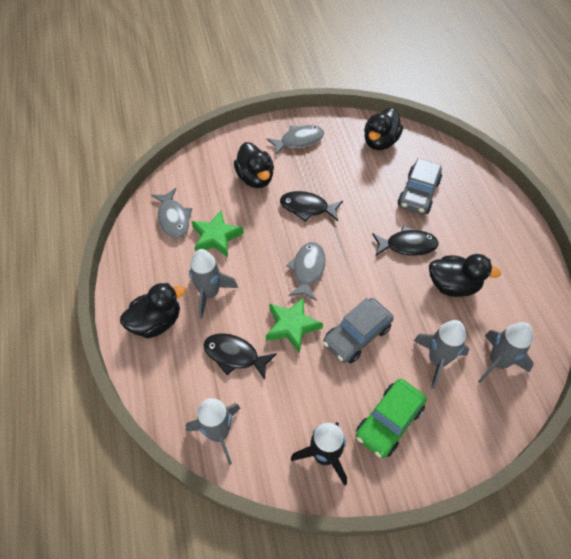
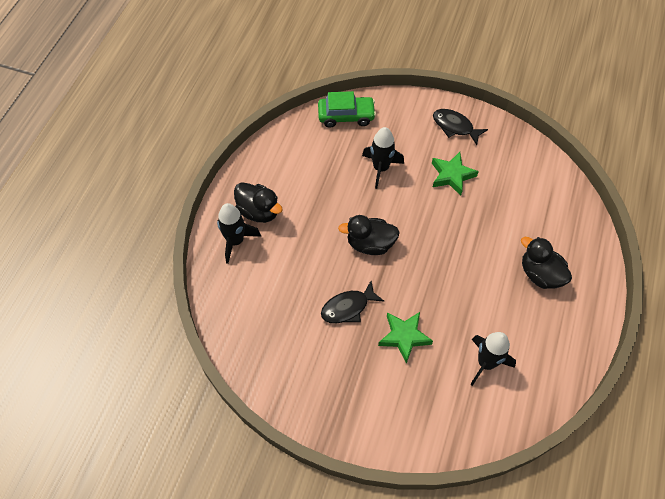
black duck: 4 -> 3
black fish: 3 -> 2
black rocket: 1 -> 3
grey car: 2 -> 0
grey fish: 3 -> 0
grey rocket: 4 -> 0

